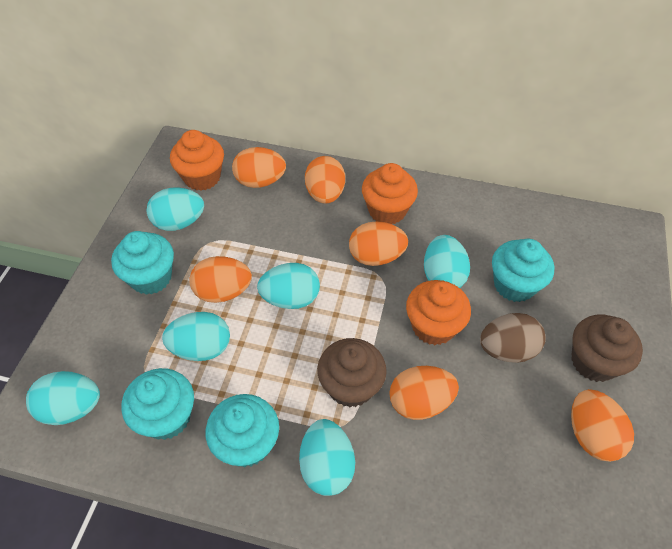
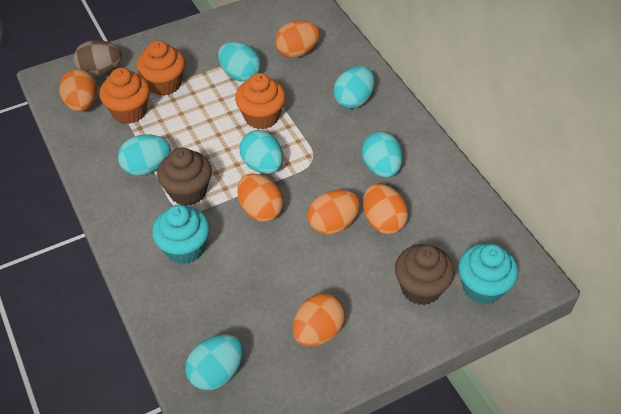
turquoise cupcake: 4 -> 2

